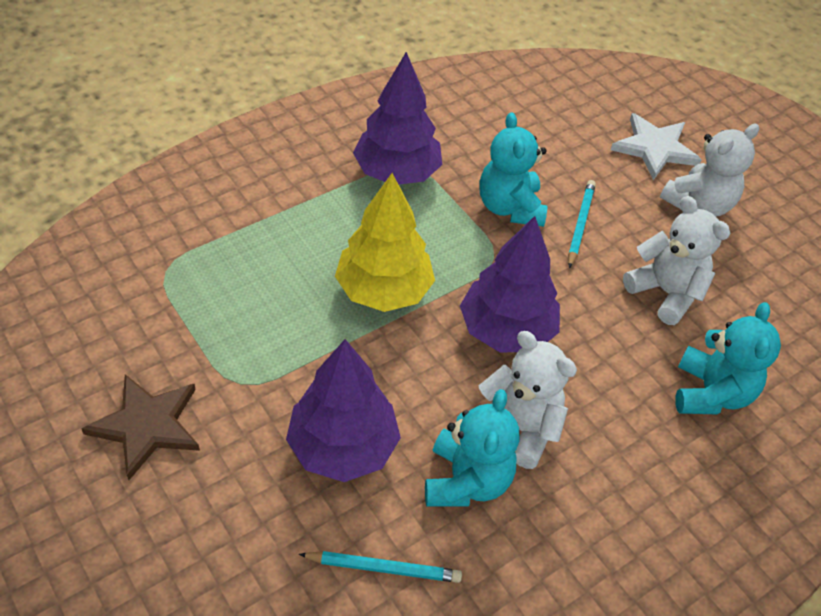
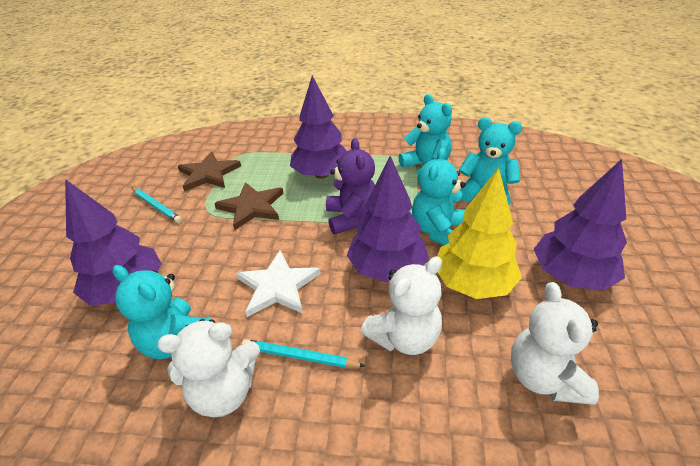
brown star: 1 -> 2
purple teddy bear: 0 -> 1
purple tree: 3 -> 4
turquoise teddy bear: 3 -> 4

